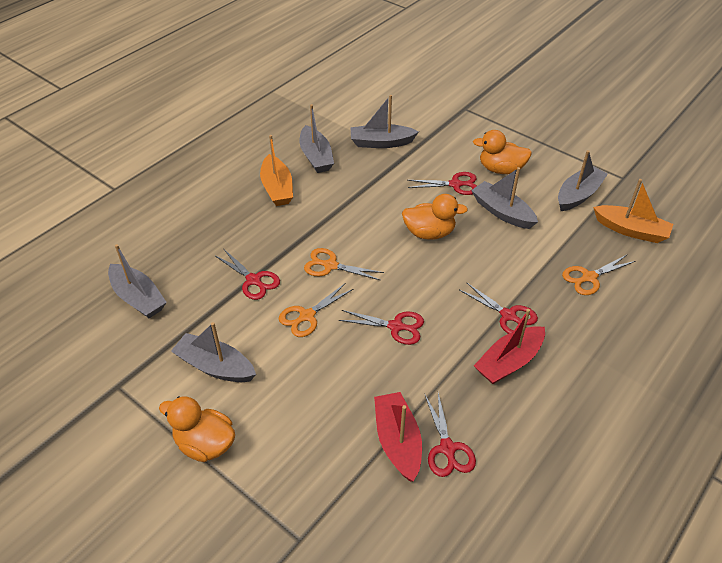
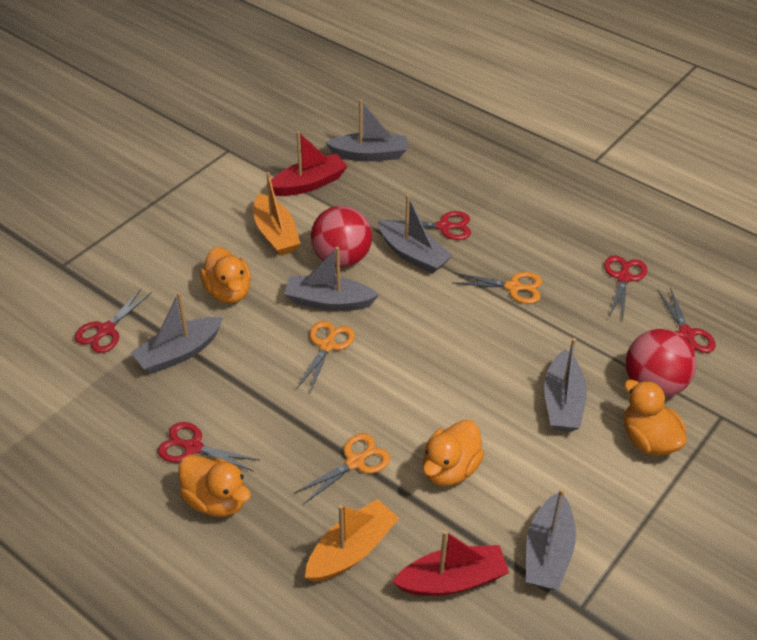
orange duck: 3 -> 4
red ball: 0 -> 2

